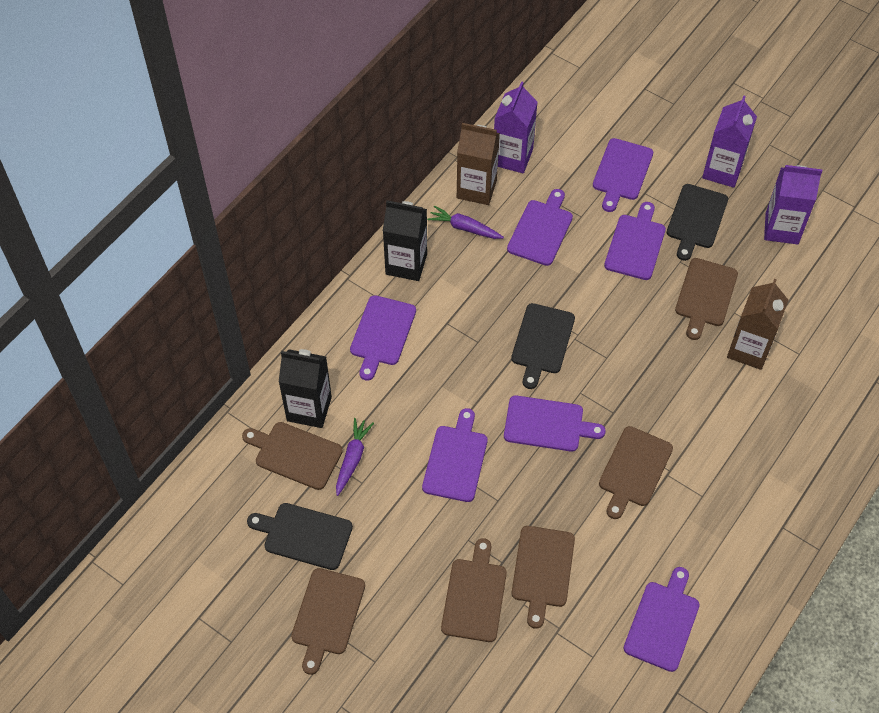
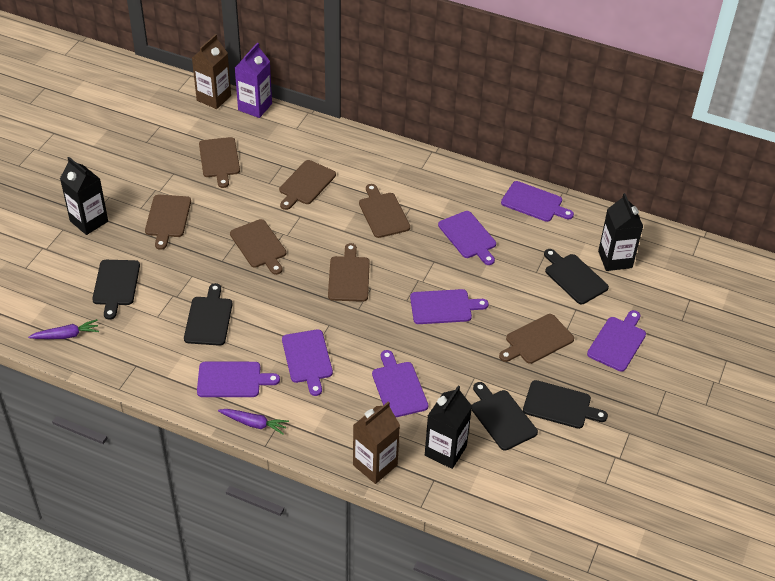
black carton: 2 -> 3
black cutting board: 3 -> 5
brown cutting board: 6 -> 7
purple carton: 3 -> 1

